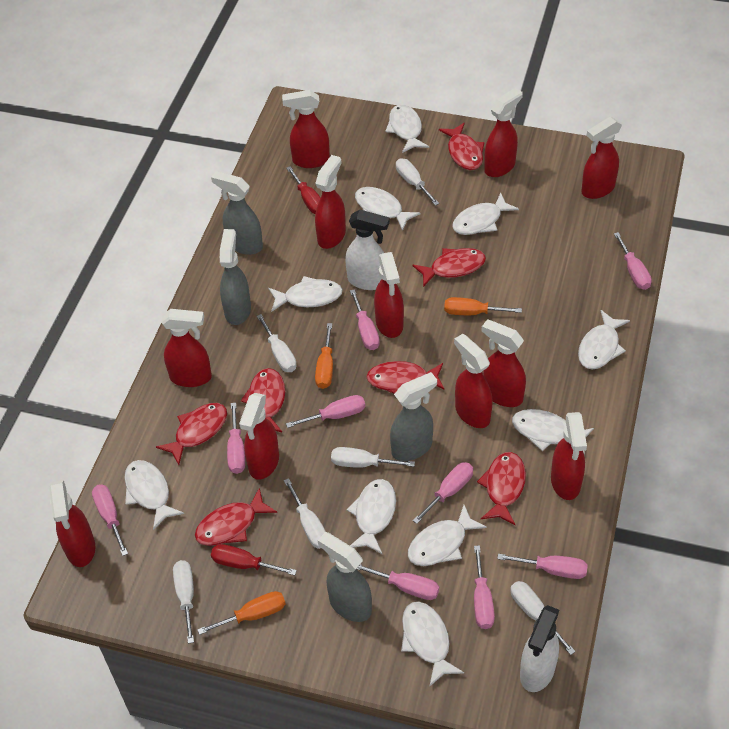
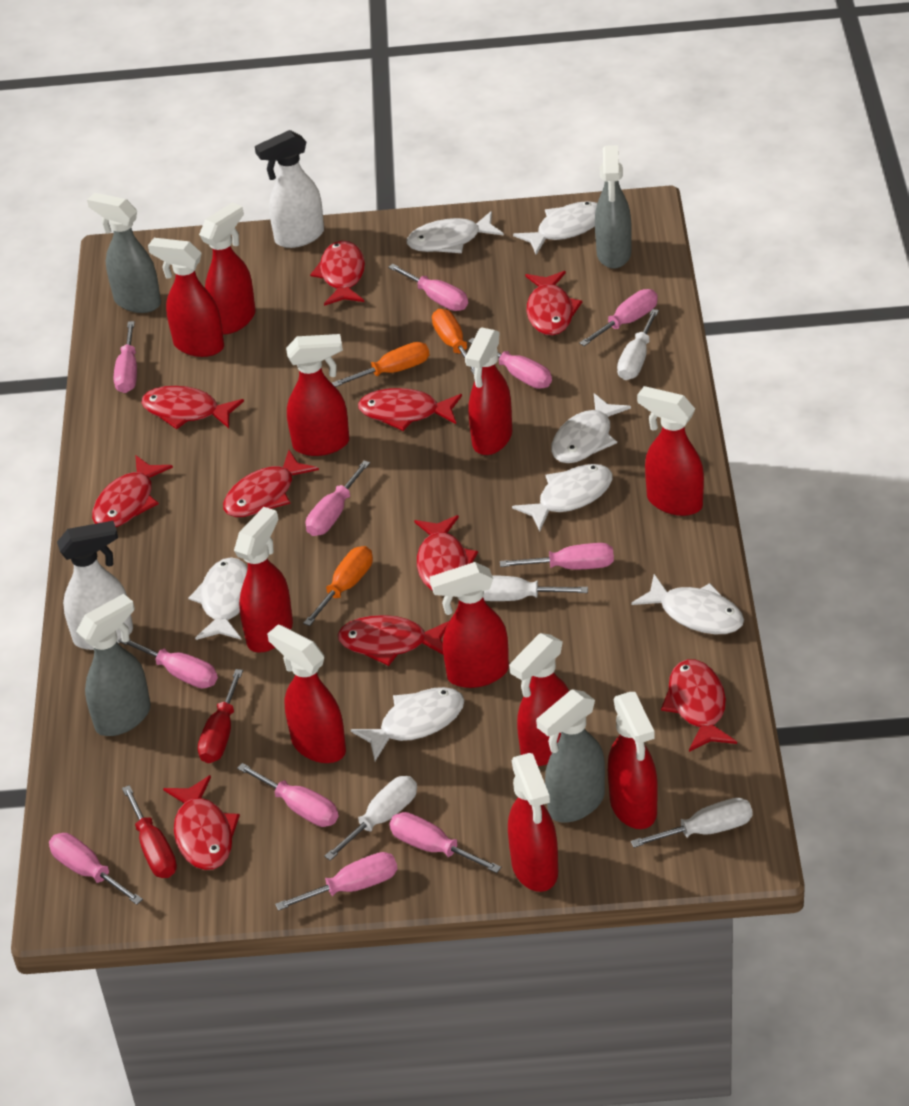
pink screwdriver: 9 -> 11
red fish: 7 -> 10
white fish: 10 -> 7
white screwdriver: 6 -> 4

